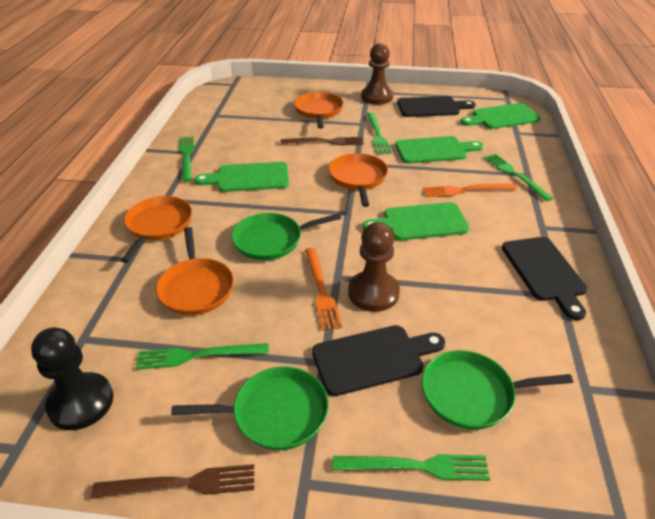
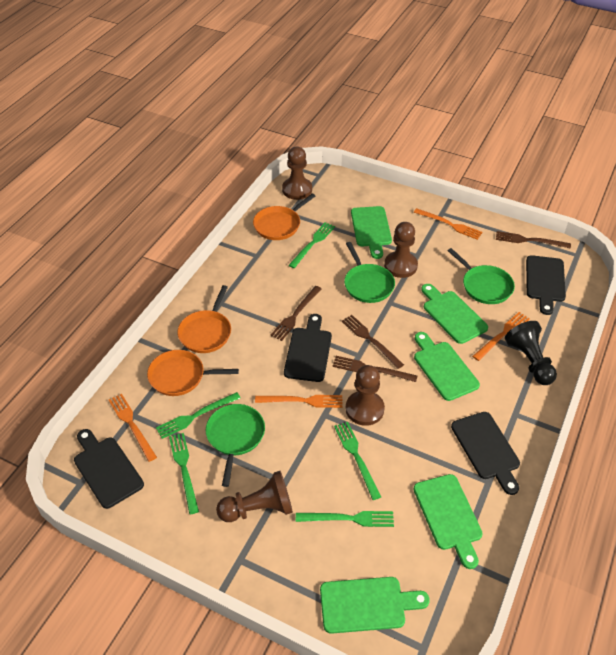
black cutting board: 3 -> 4
brown fork: 2 -> 4
brown pawn: 2 -> 4
green cutting board: 4 -> 5
orange fork: 2 -> 4
orange pan: 4 -> 3

